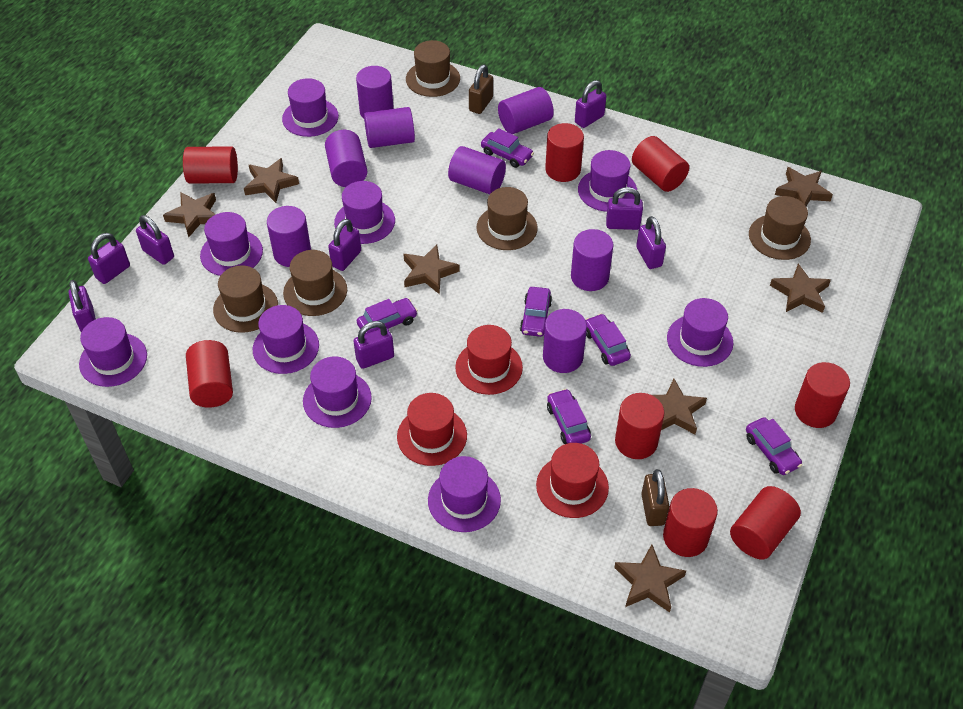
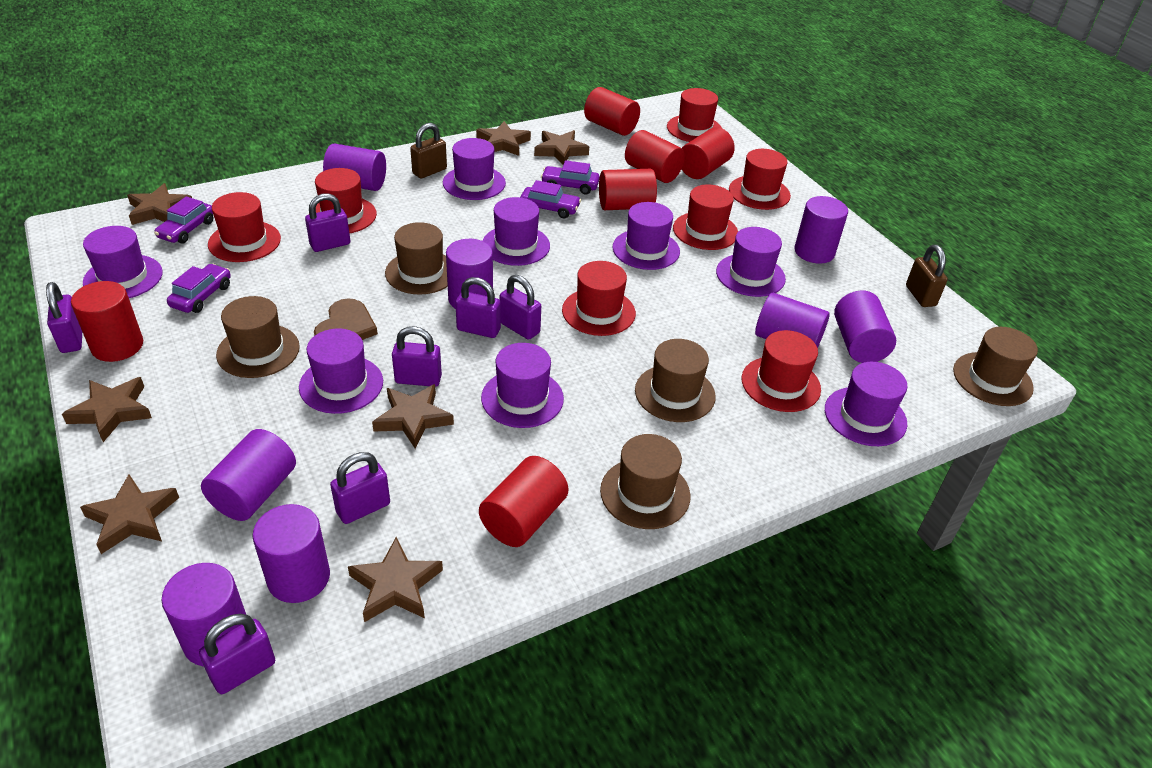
brown heart: 0 -> 1
purple car: 6 -> 4
purple hat: 9 -> 8
purple padlock: 8 -> 7
red cylinder: 8 -> 6
red hat: 3 -> 7

